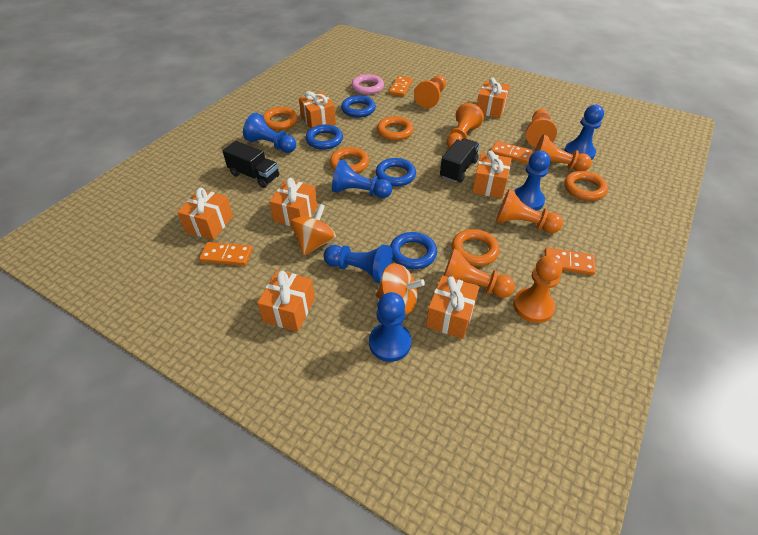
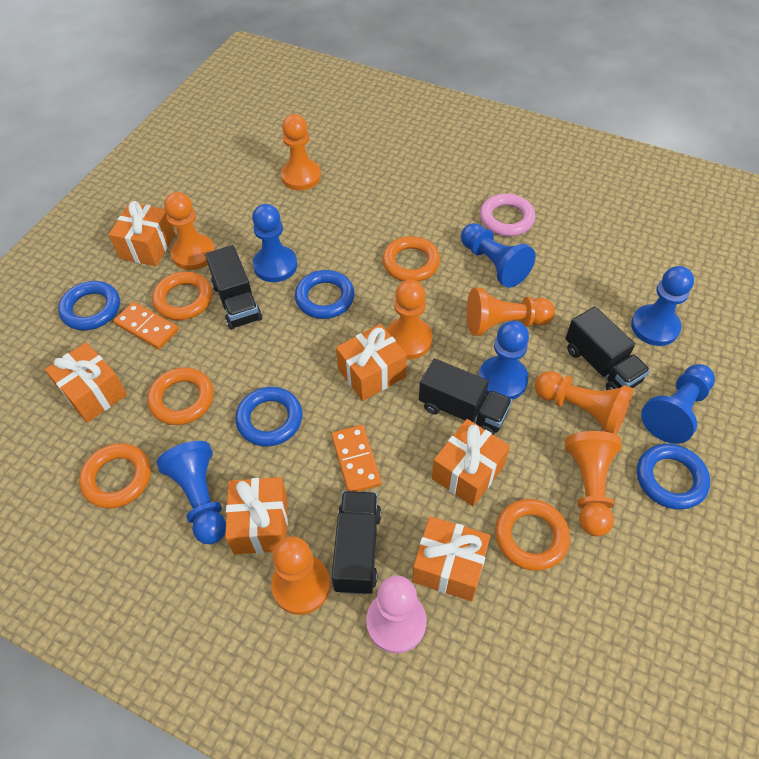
black truck: 2 -> 4
orange domino: 4 -> 2
orange gift: 7 -> 6
orange spinning top: 2 -> 0
pink pawn: 0 -> 1

